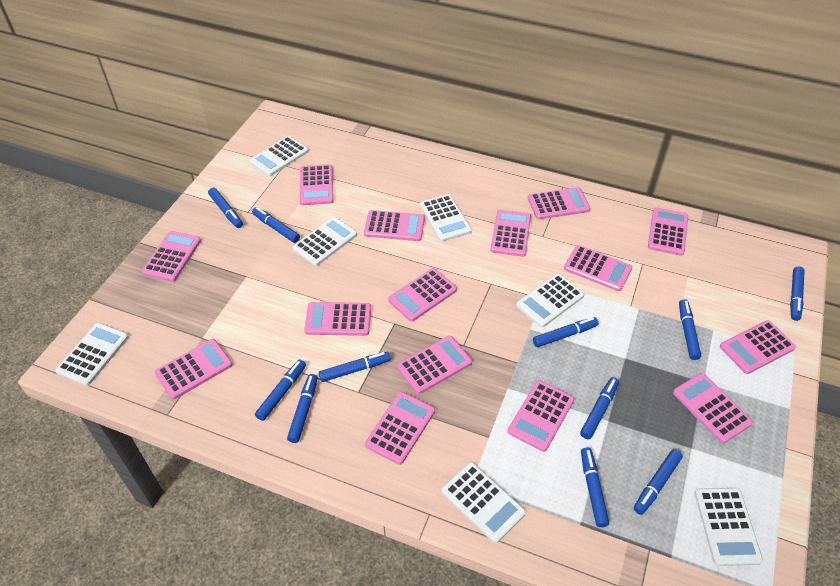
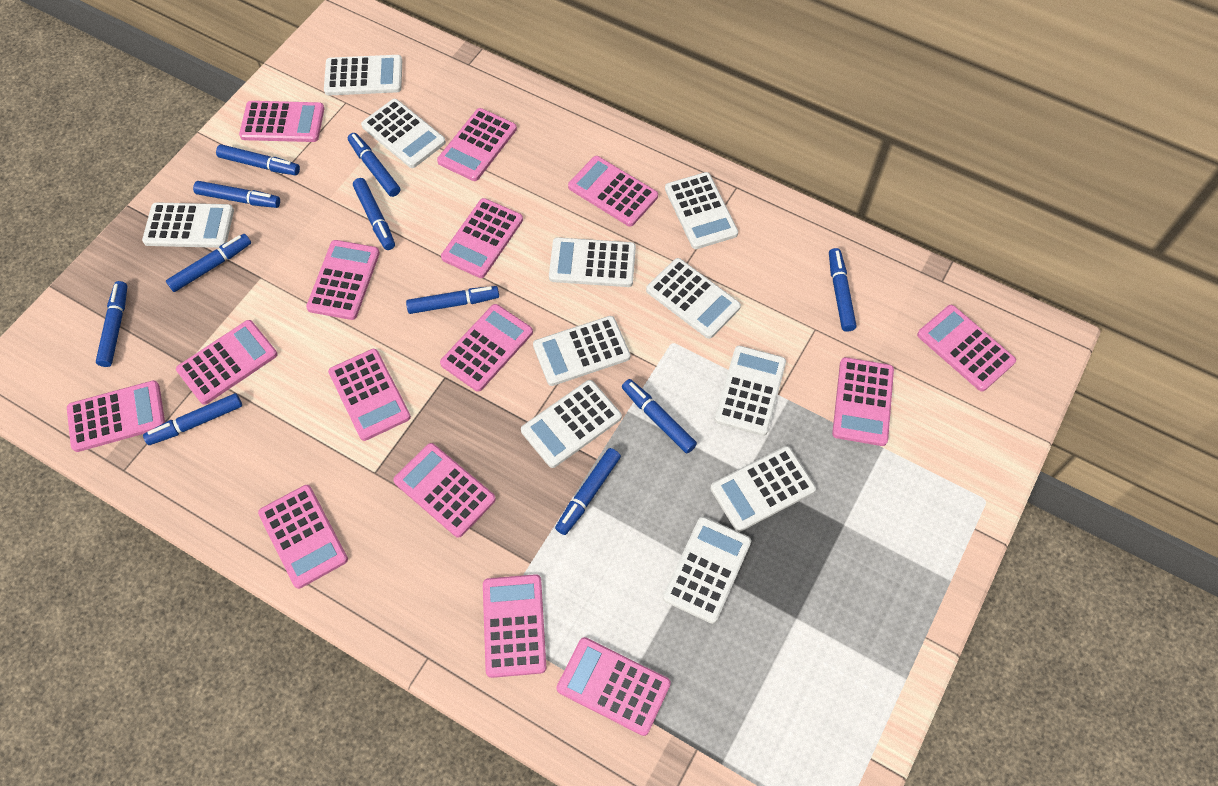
white calculator: 7 -> 11

